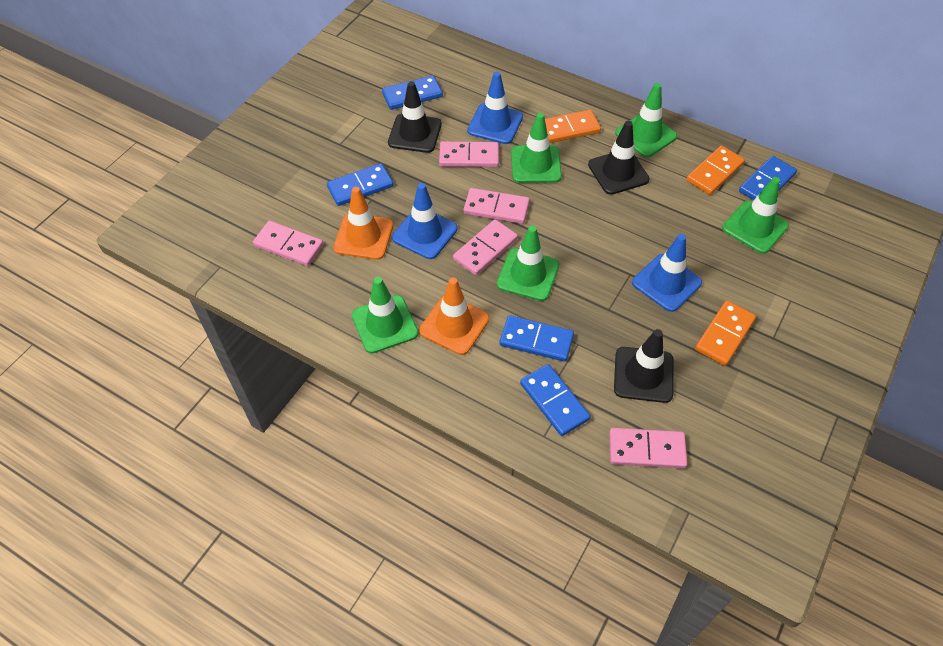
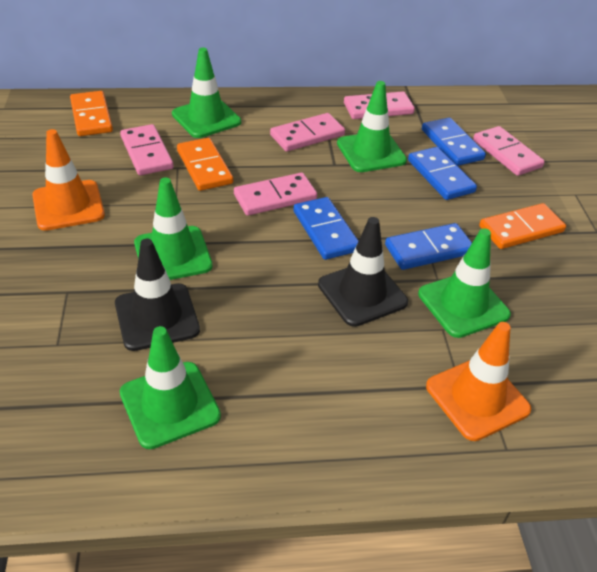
black traffic cone: 3 -> 2
blue domino: 5 -> 4
blue traffic cone: 3 -> 0

